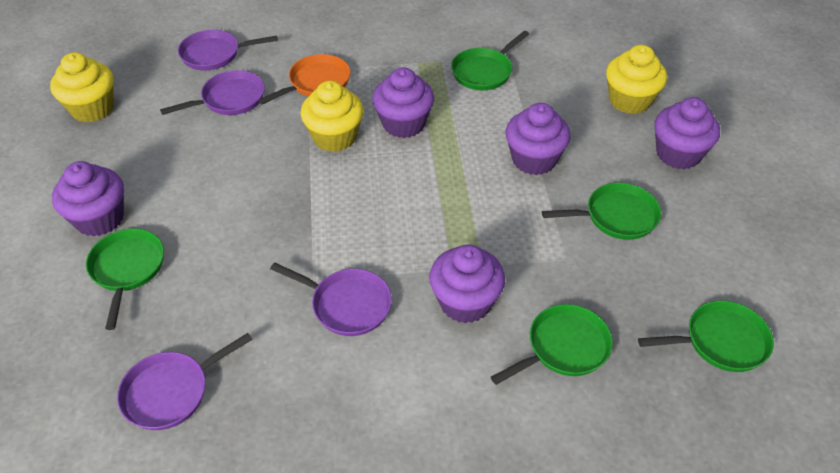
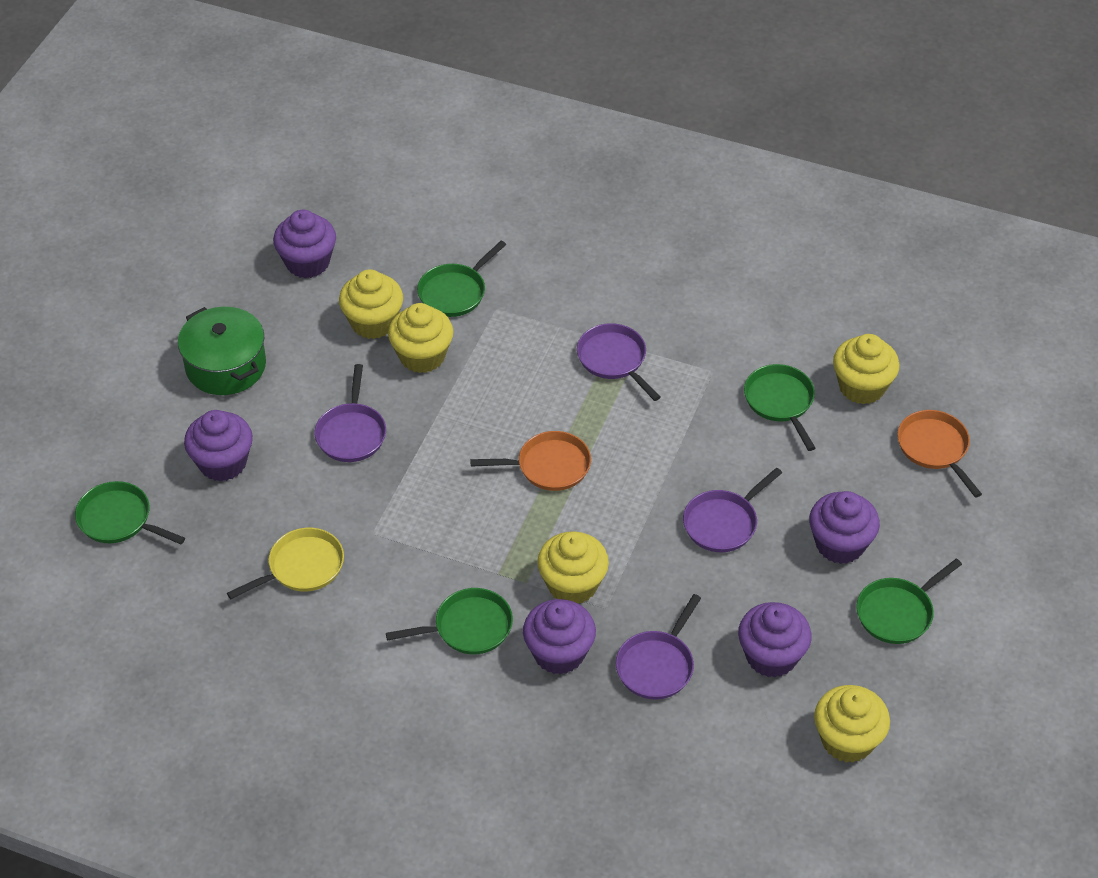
green pot: 0 -> 1
orange pan: 1 -> 2
yellow cupcake: 3 -> 5
yellow pan: 0 -> 1

